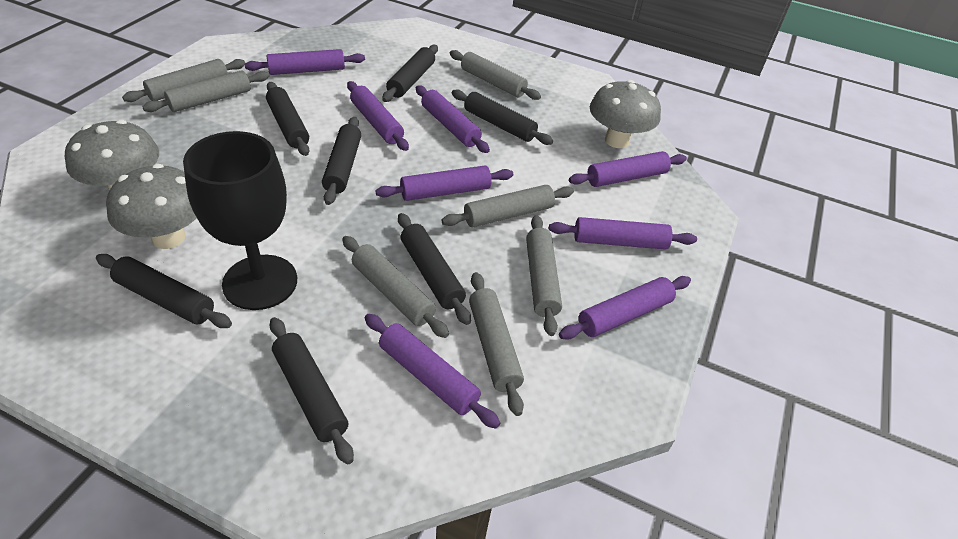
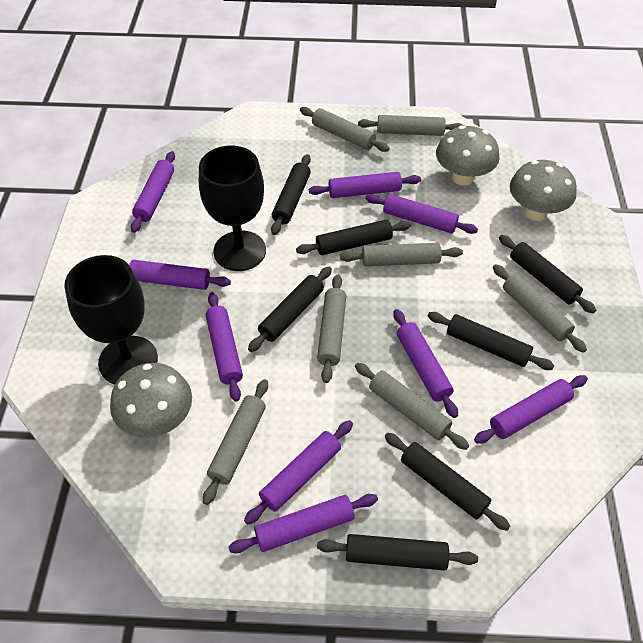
black goblet: 1 -> 2
purple rolling pin: 8 -> 9

